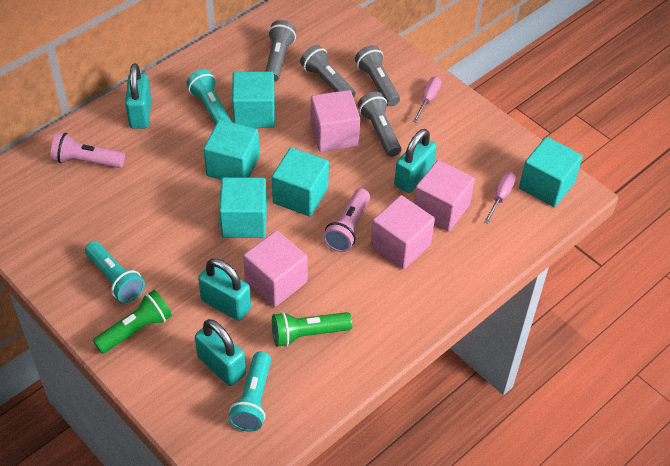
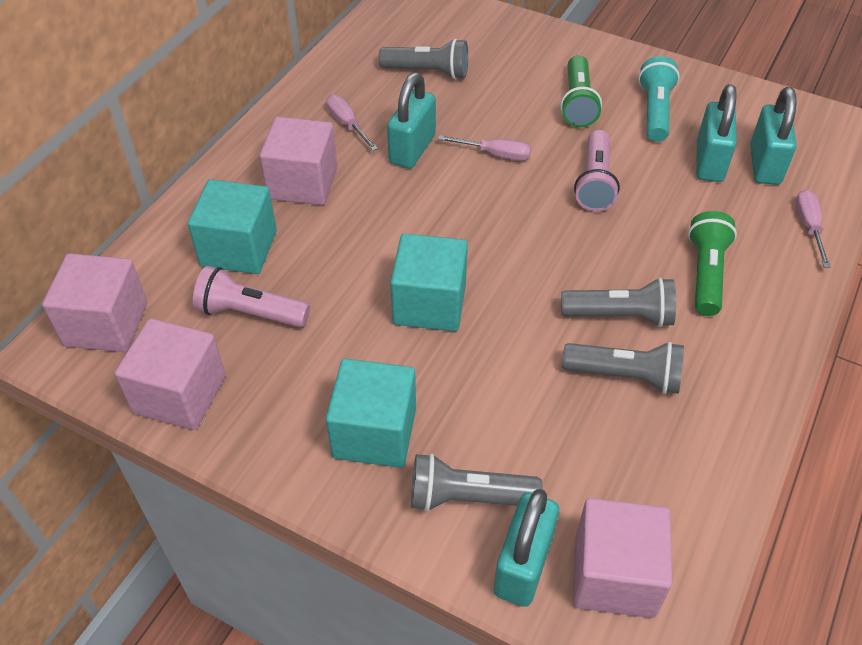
pink screwdriver: 2 -> 3
turquoise cube: 5 -> 3
turquoise flashlight: 3 -> 1

